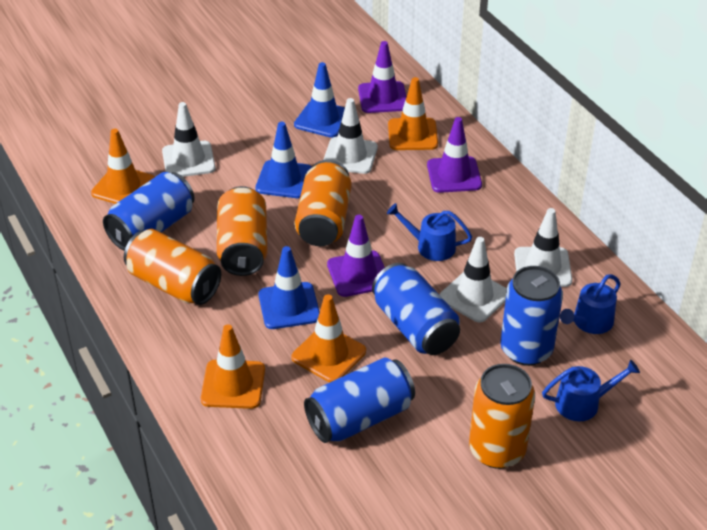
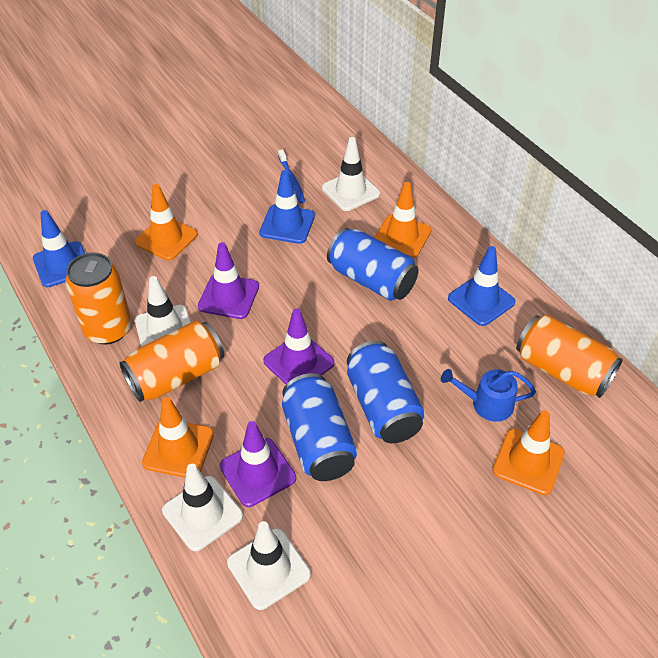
blue can: 4 -> 3
blue toothbrush: 0 -> 1
blue watering can: 3 -> 1
orange can: 4 -> 3

